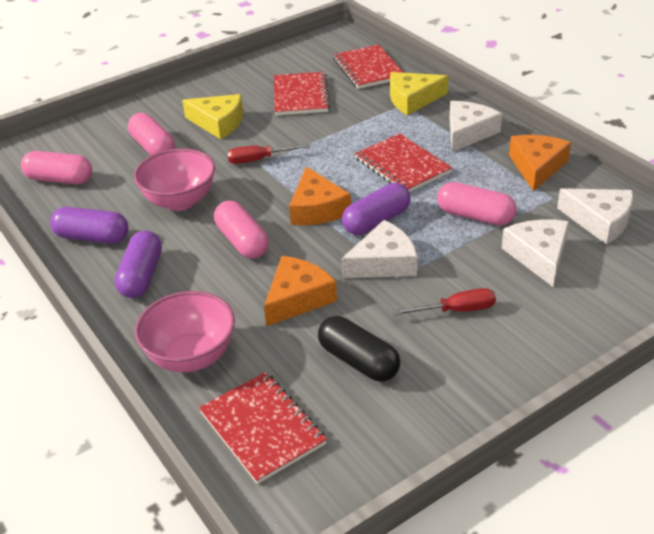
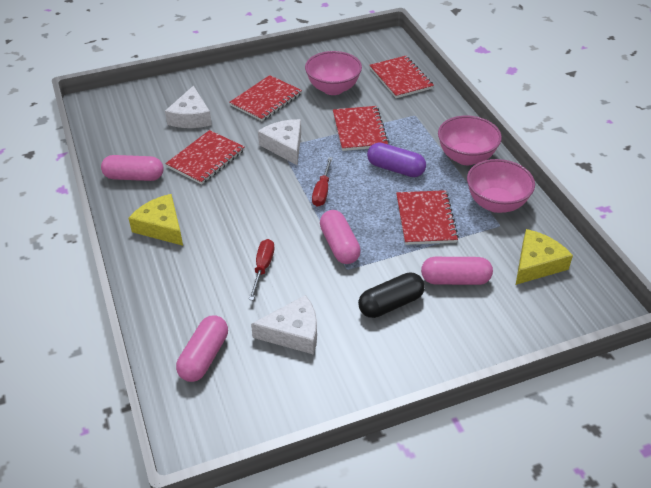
orange cheese: 3 -> 0
pink bowl: 2 -> 3
purple capsule: 3 -> 1
red notebook: 4 -> 5
white cheese: 4 -> 3

